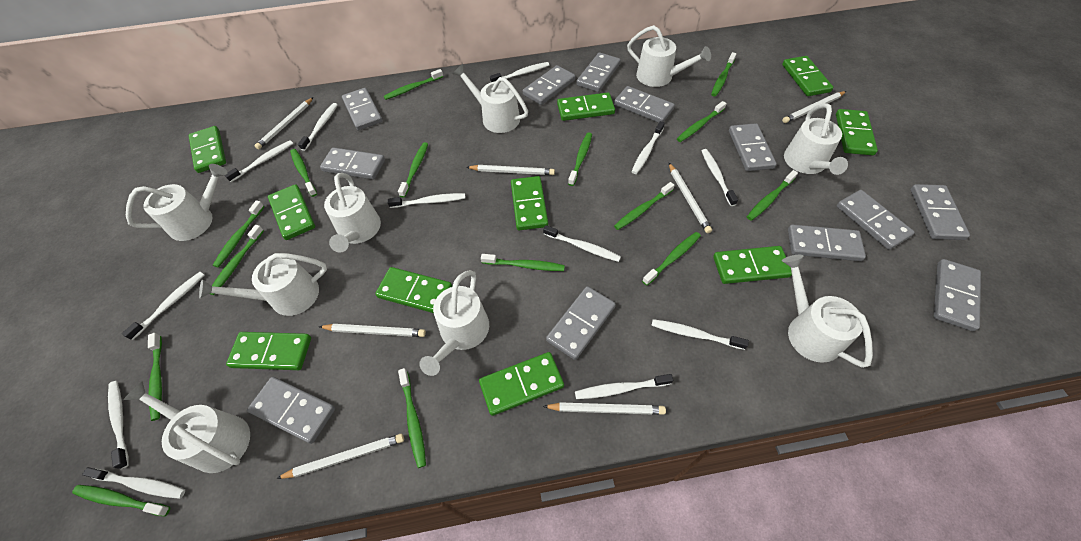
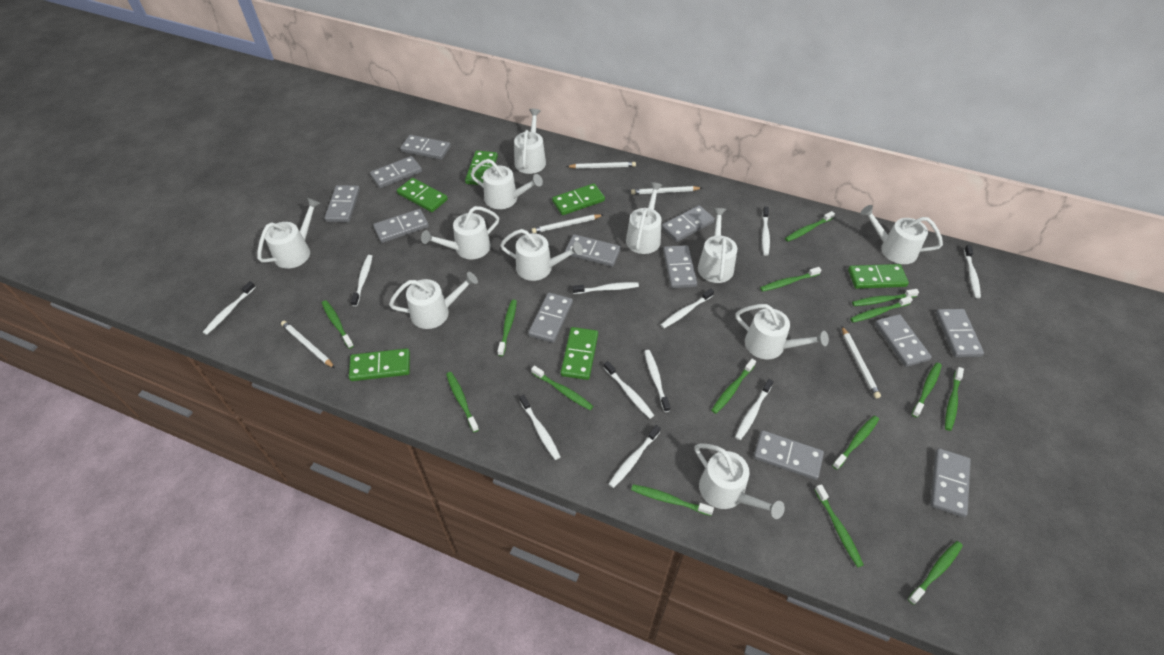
green domino: 10 -> 6
white pencil: 7 -> 5
white toothbrush: 12 -> 11
white watering can: 9 -> 11

